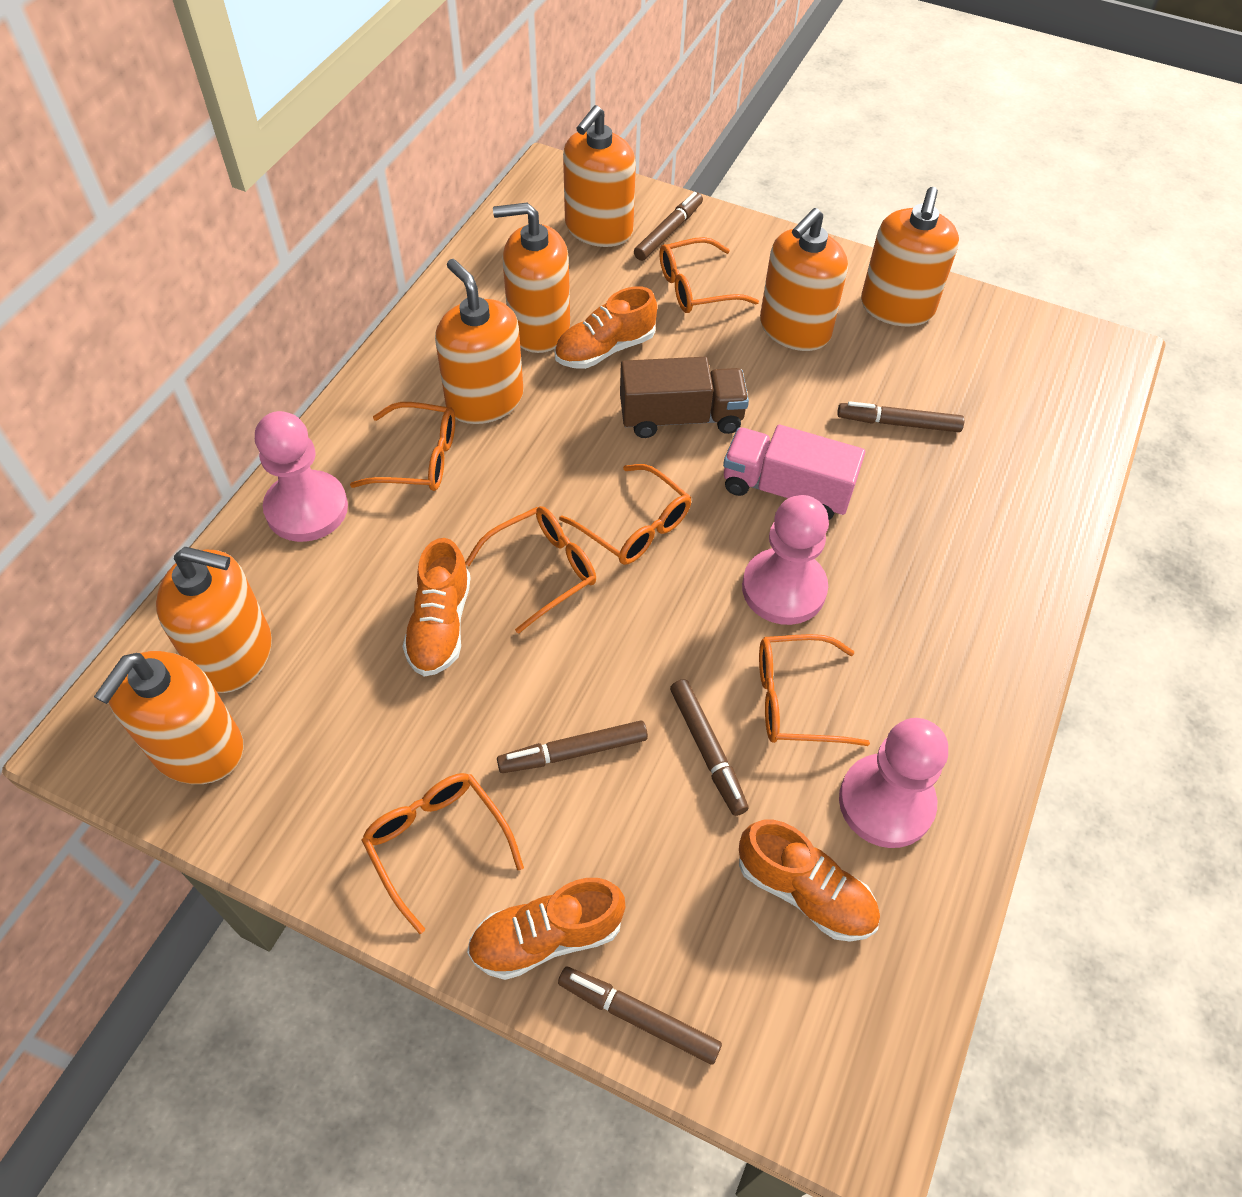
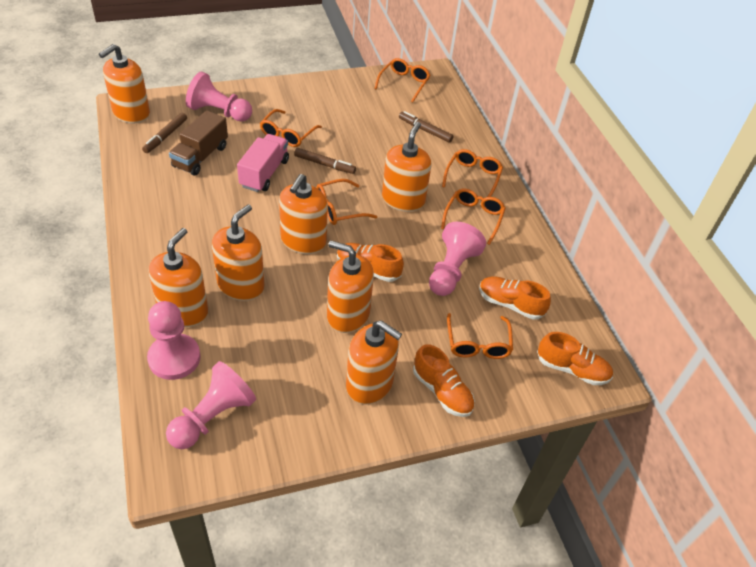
brown marker: 5 -> 3
pink pawn: 3 -> 4

